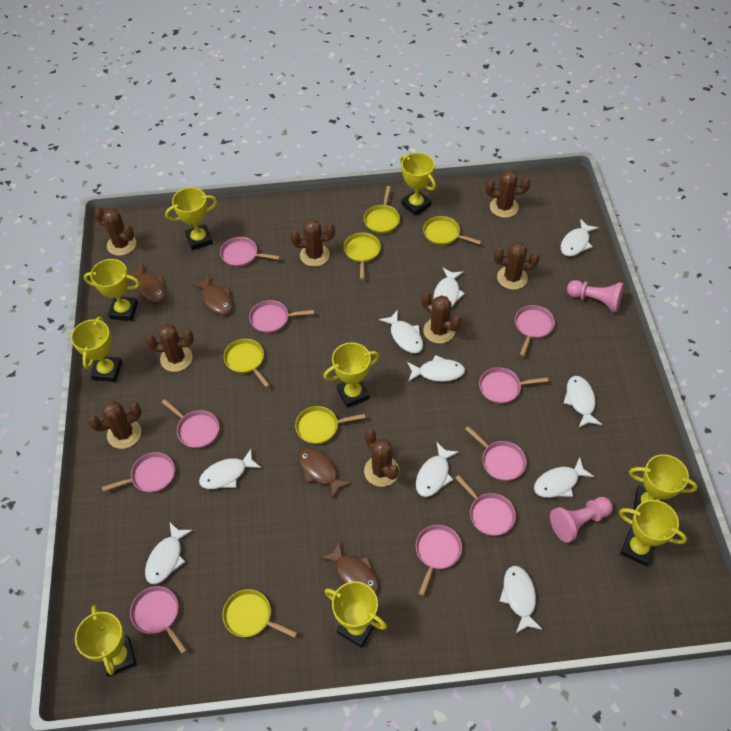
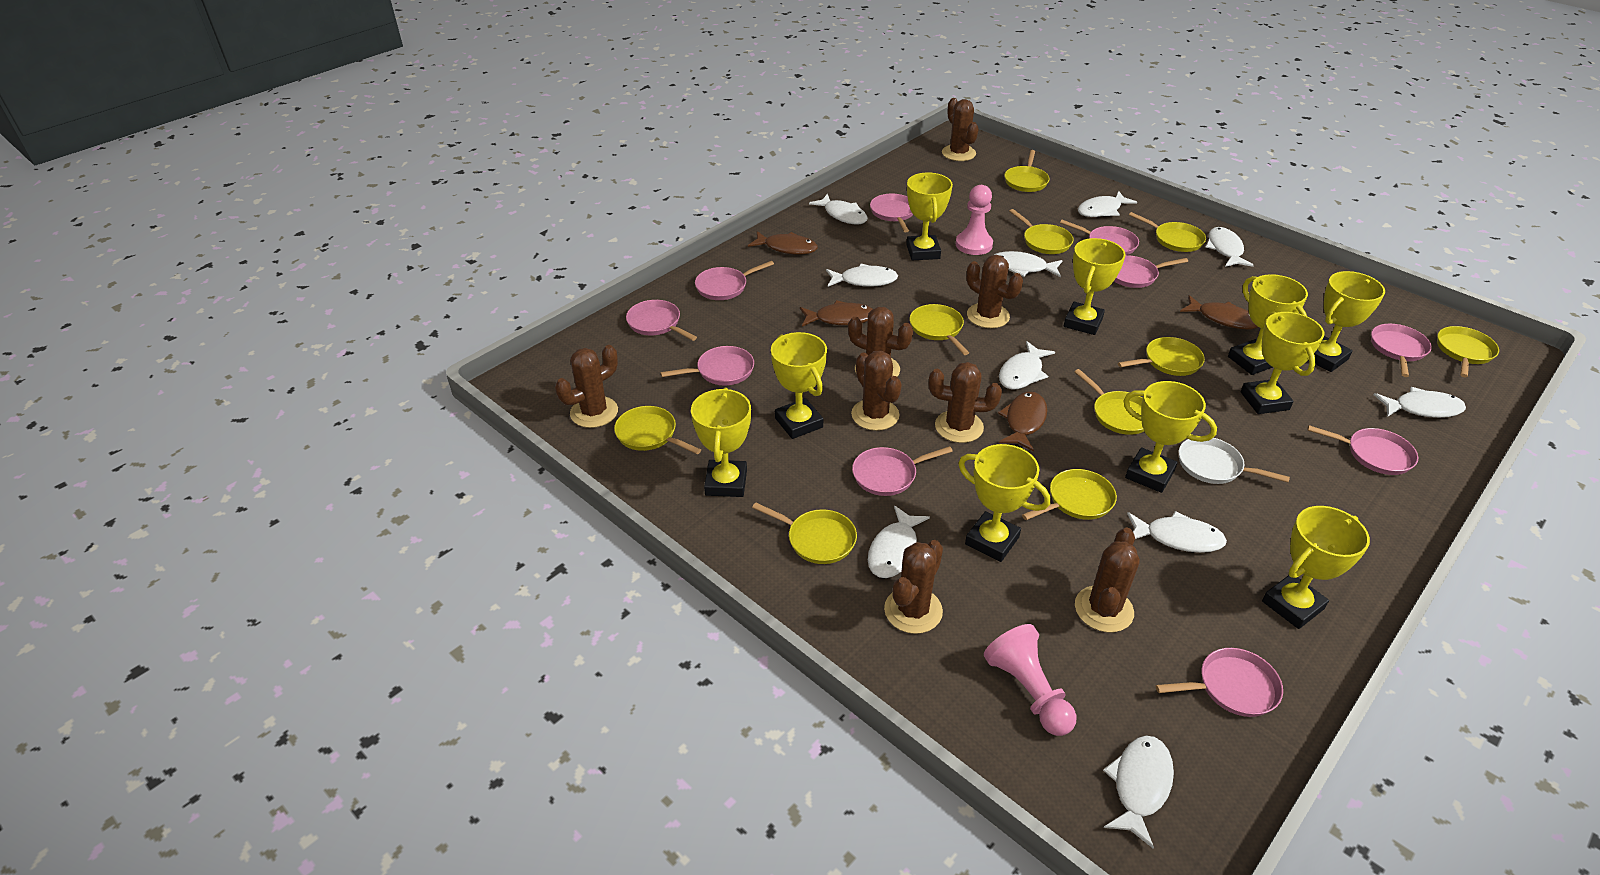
white pan: 0 -> 1
yellow pan: 6 -> 10
yellow trophy: 9 -> 10

